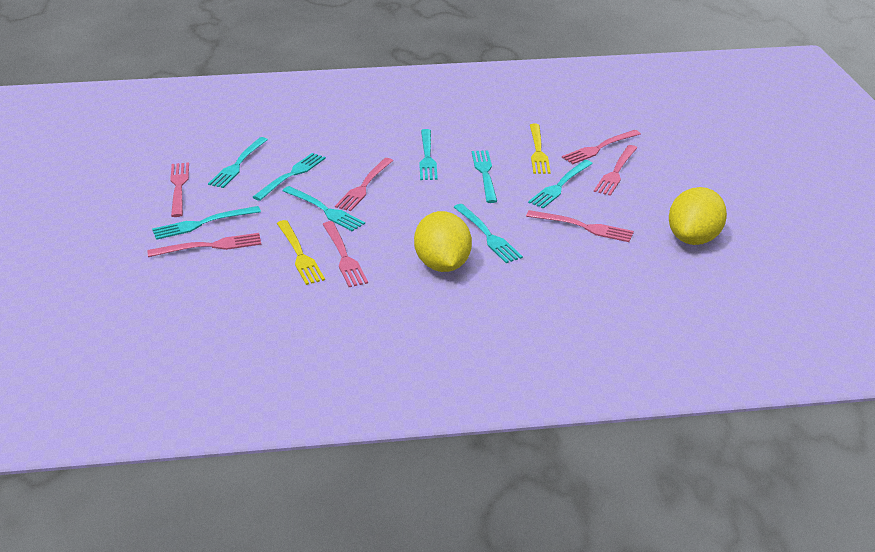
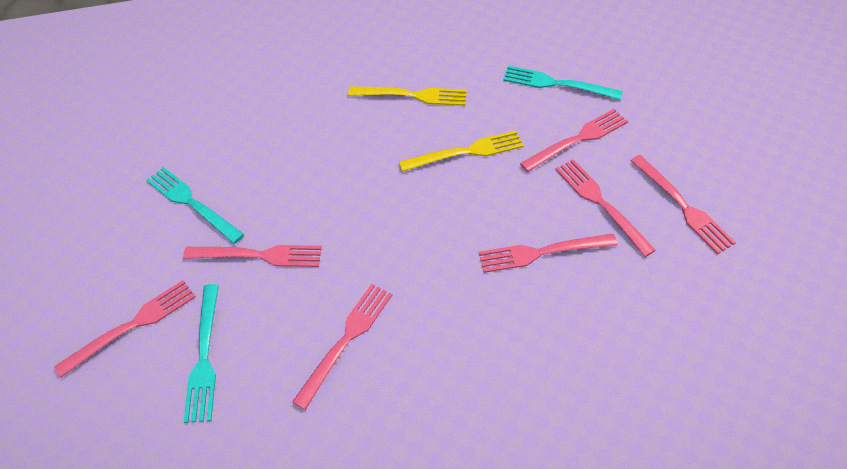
turquoise fork: 8 -> 3
yellow lemon: 2 -> 0

